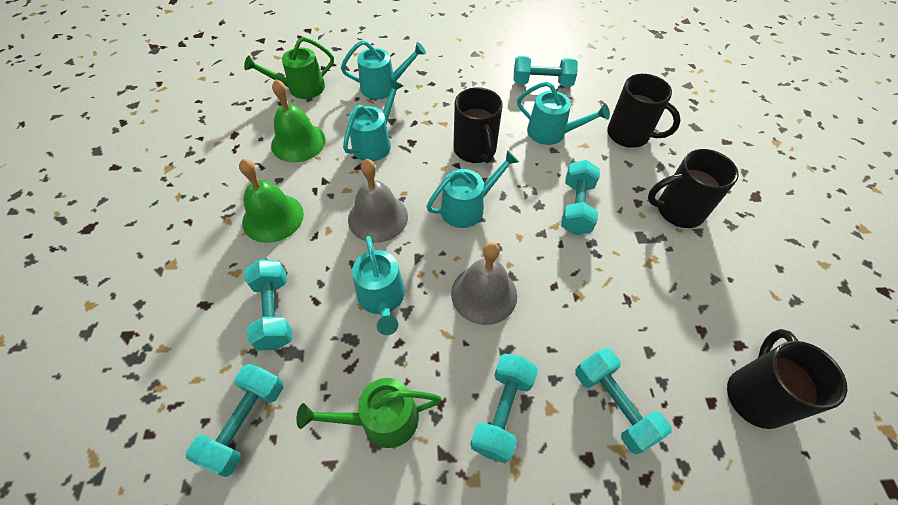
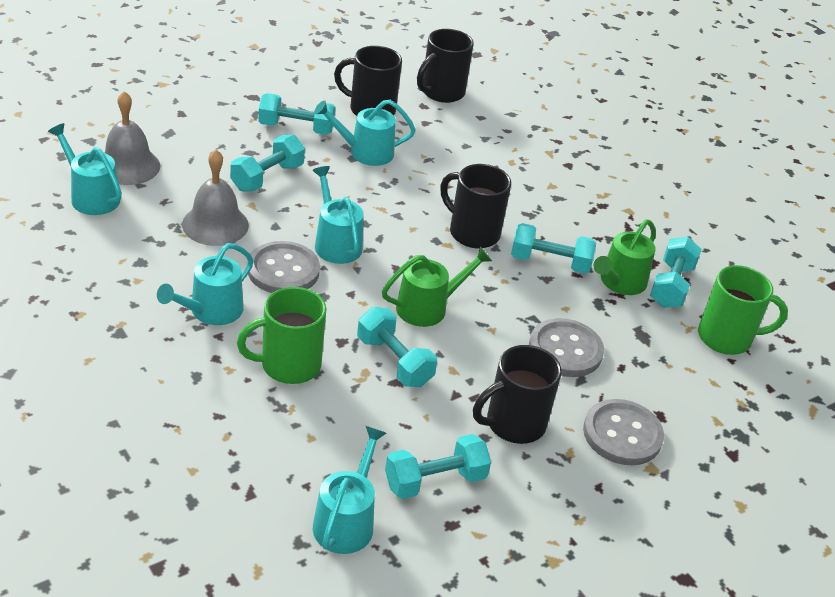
green bell: 2 -> 0
green mug: 0 -> 2
grey button: 0 -> 3

